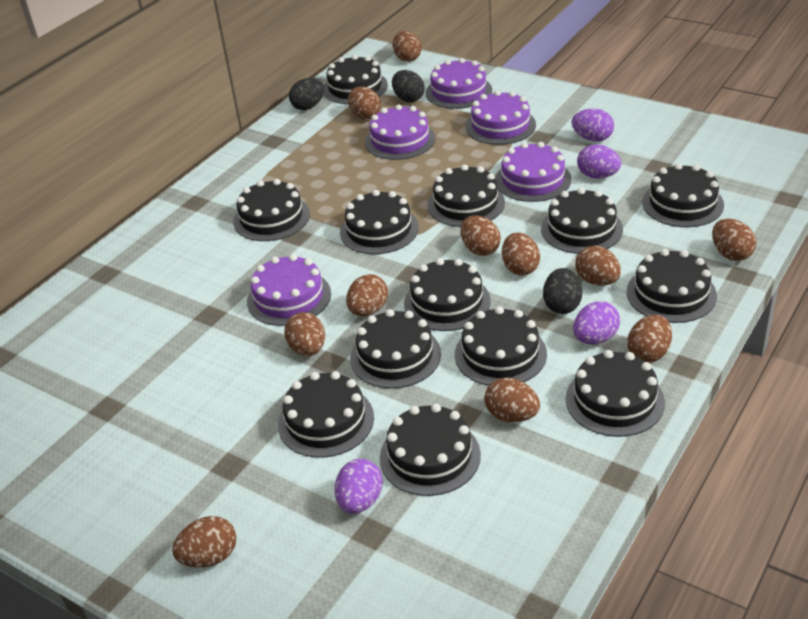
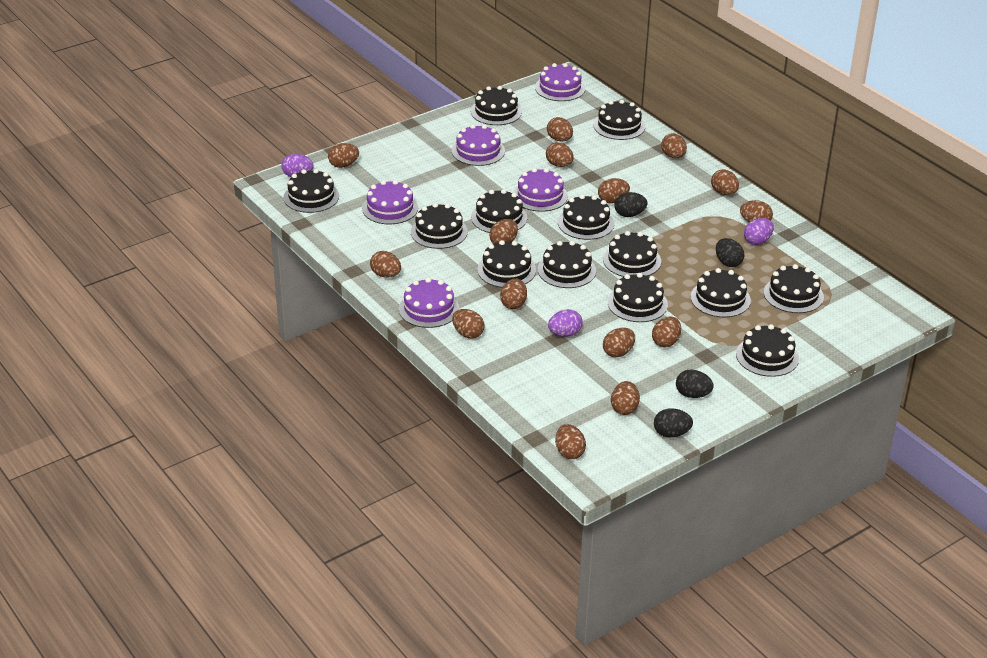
black egg: 3 -> 4
brown egg: 11 -> 15
purple egg: 4 -> 3

